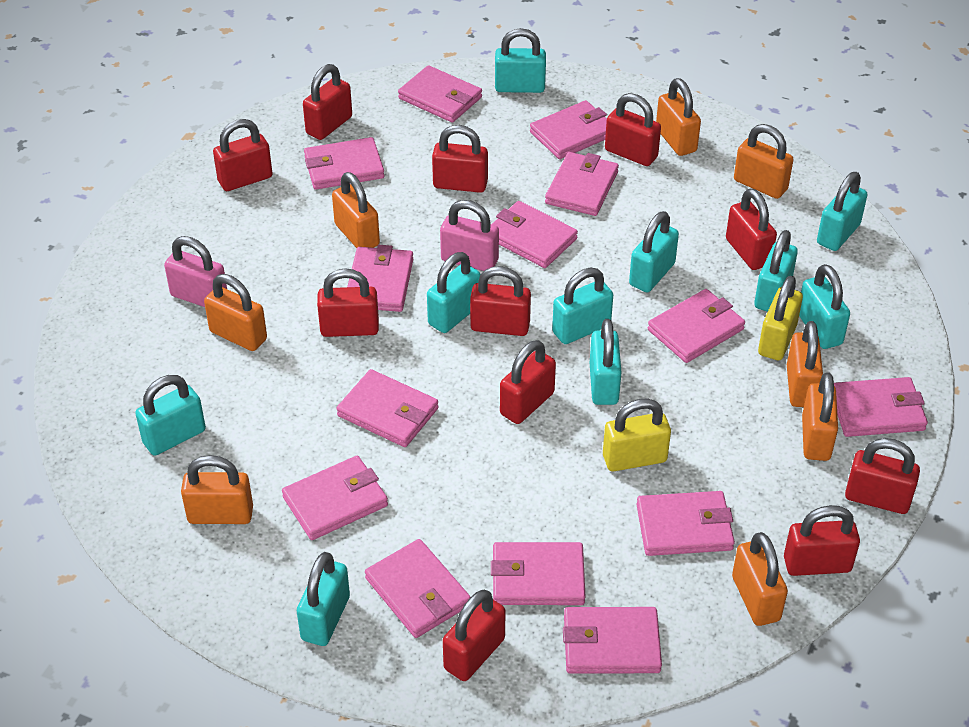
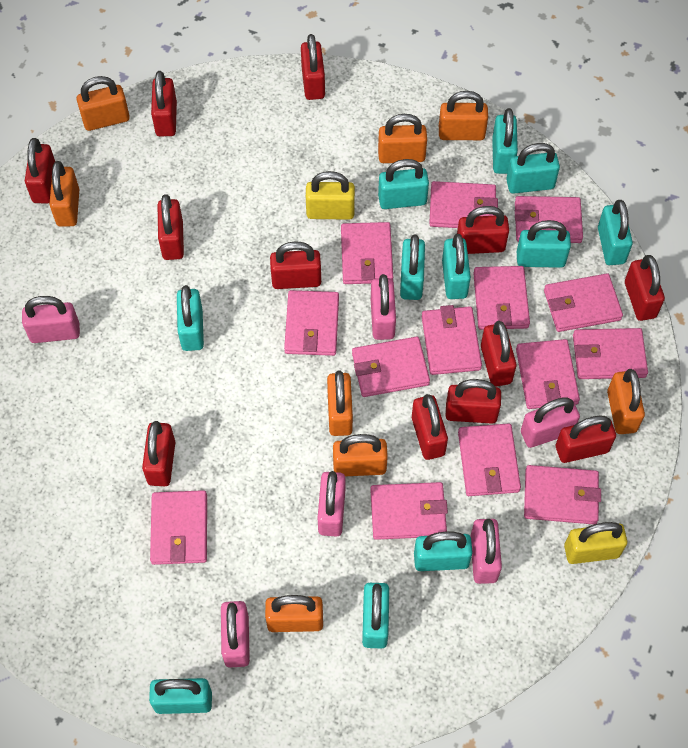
pink padlock: 2 -> 6
red padlock: 11 -> 12
turquoise padlock: 10 -> 11

